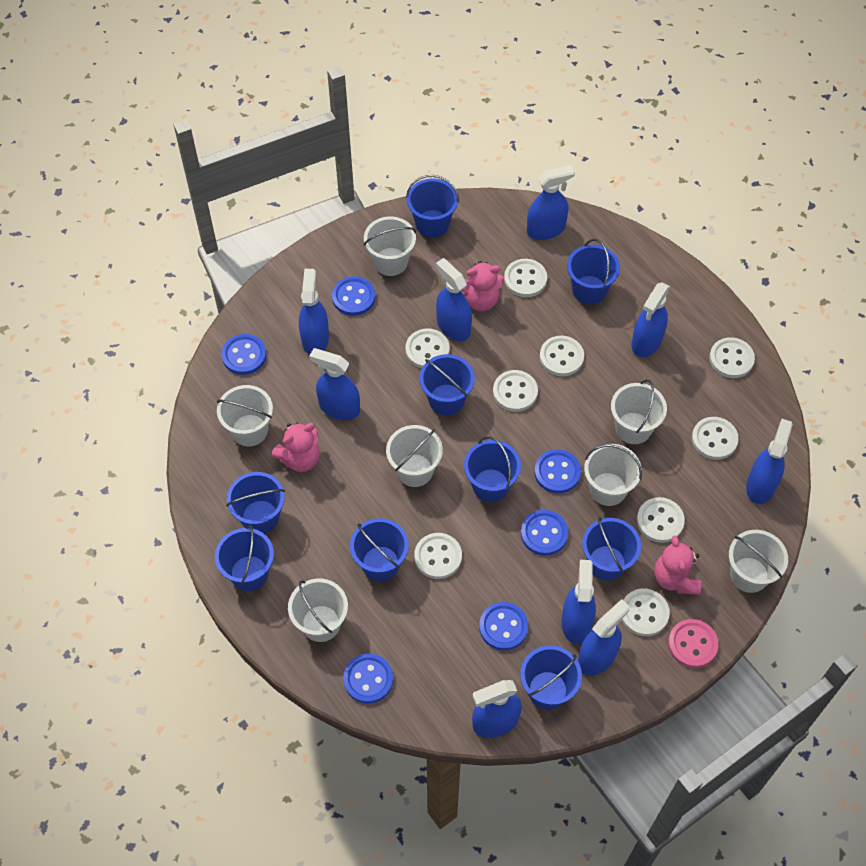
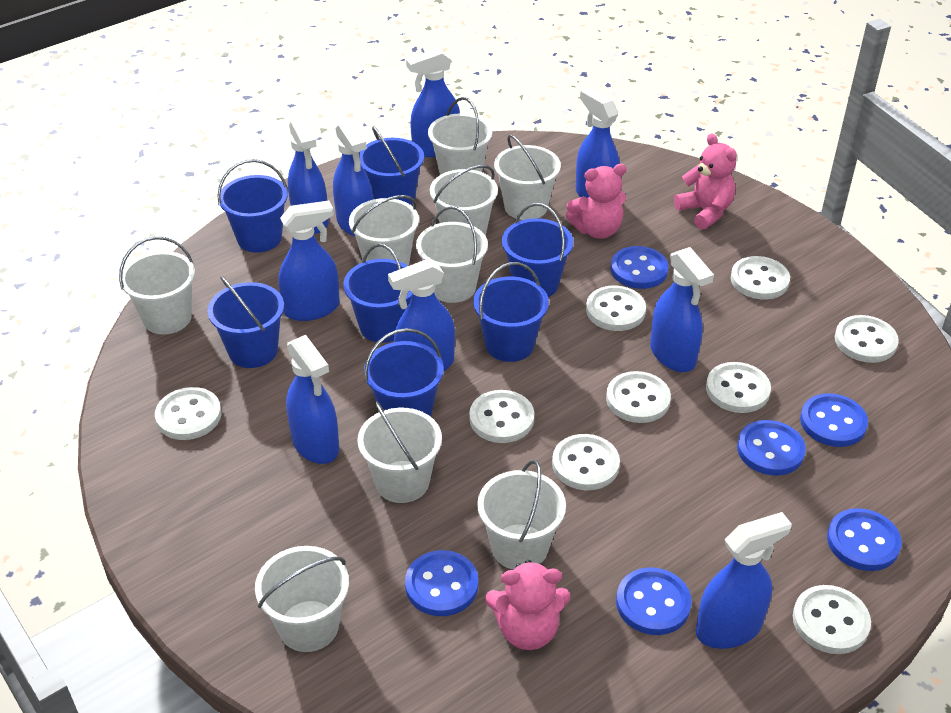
blue bucket: 9 -> 7
pink button: 1 -> 0
white bucket: 7 -> 9

